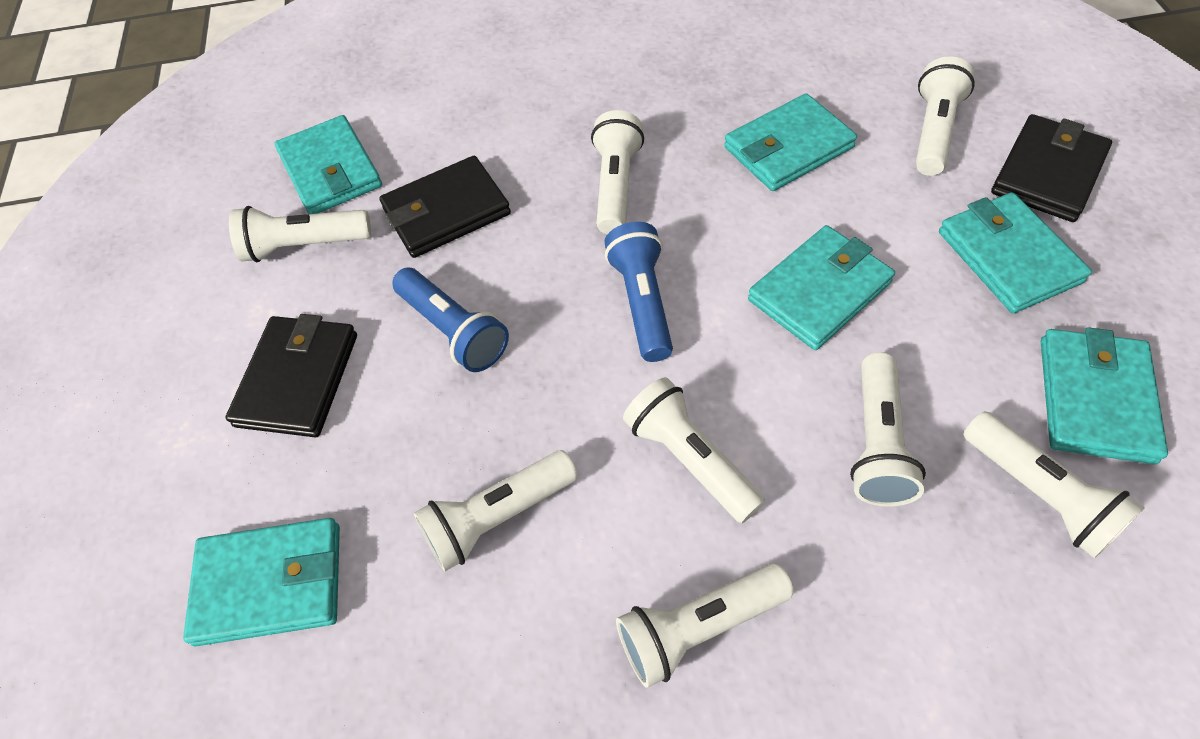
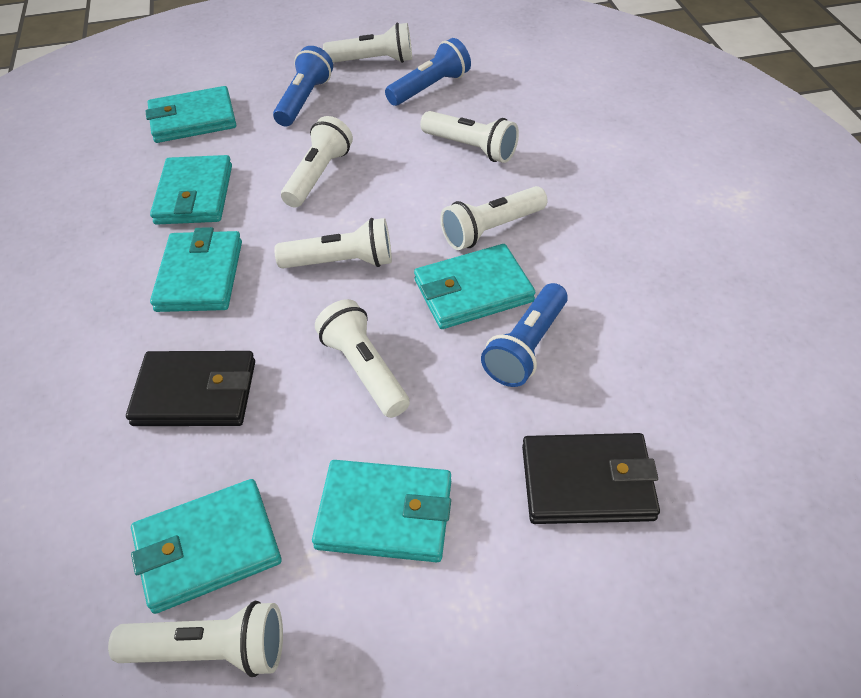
black wallet: 3 -> 2
blue flashlight: 2 -> 3
white flashlight: 8 -> 7

